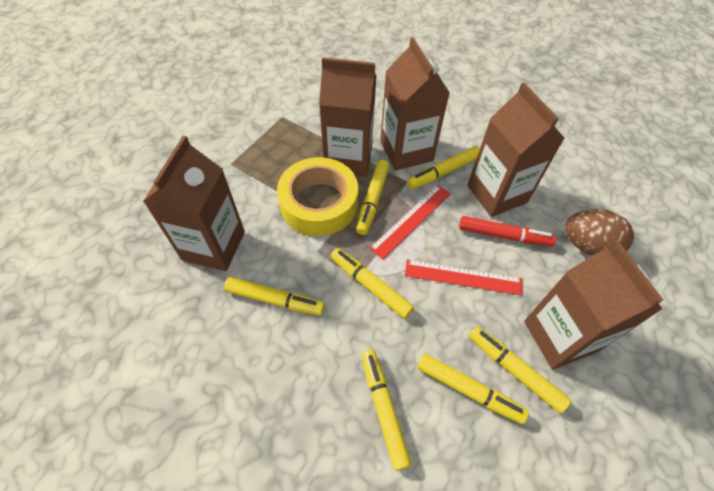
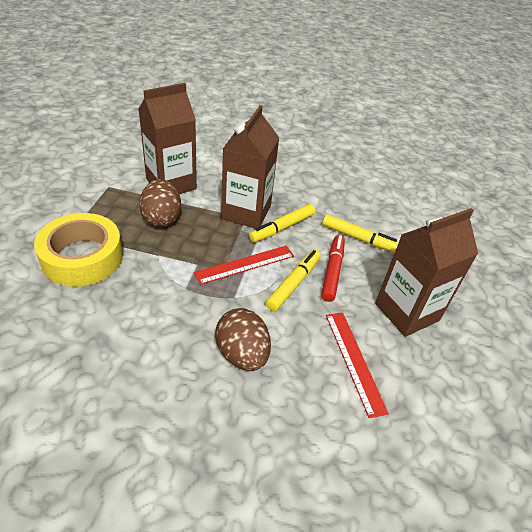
brown carton: 5 -> 3
brown egg: 1 -> 2
yellow marker: 7 -> 3

